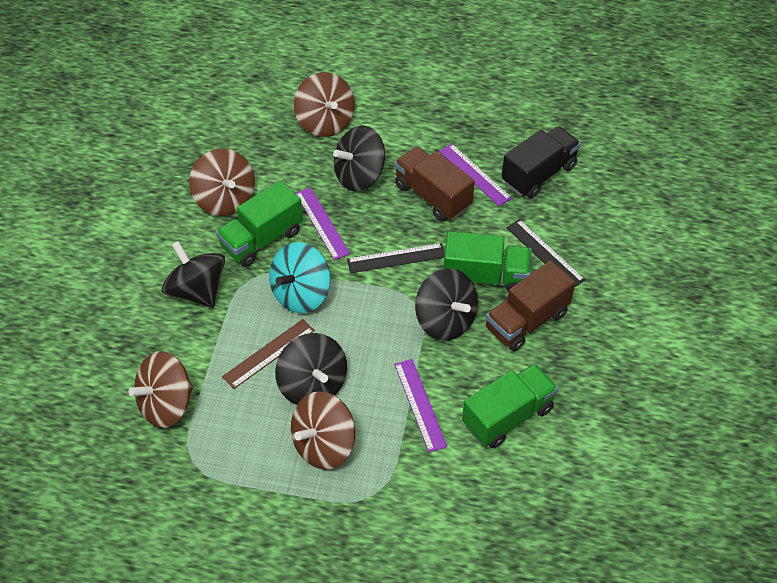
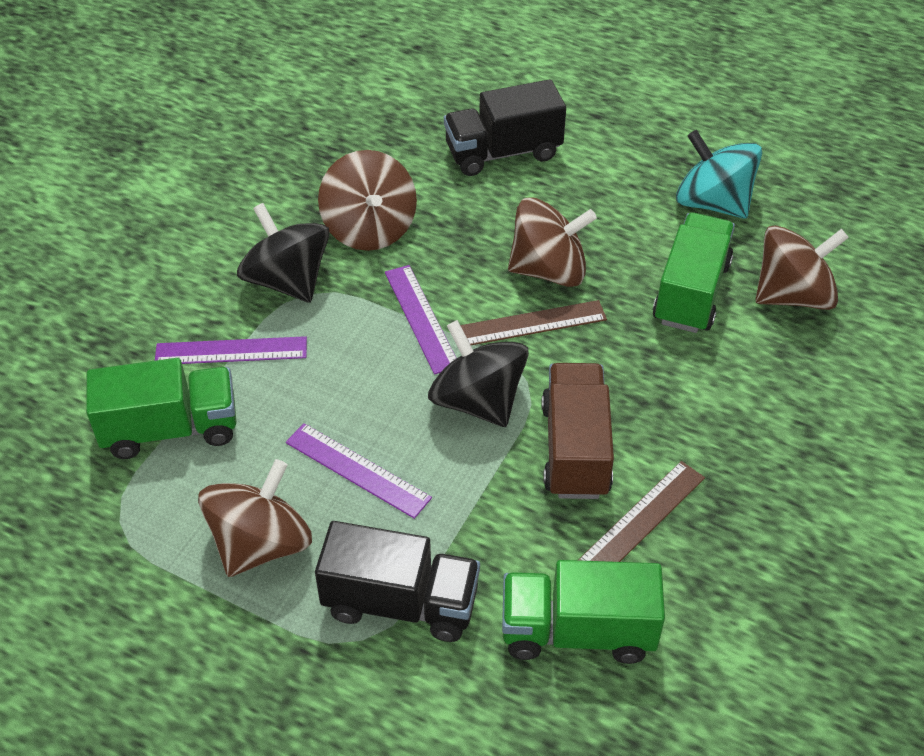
black ruler: 2 -> 0
black spinning top: 4 -> 2
black truck: 1 -> 2
brown ruler: 1 -> 2
brown truck: 2 -> 1

